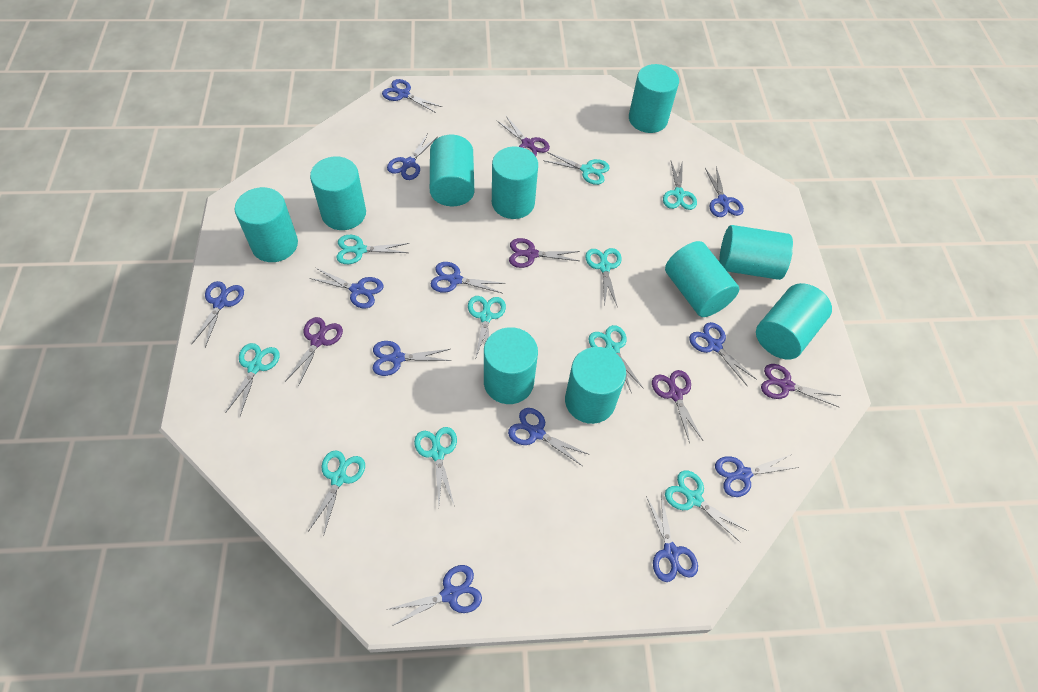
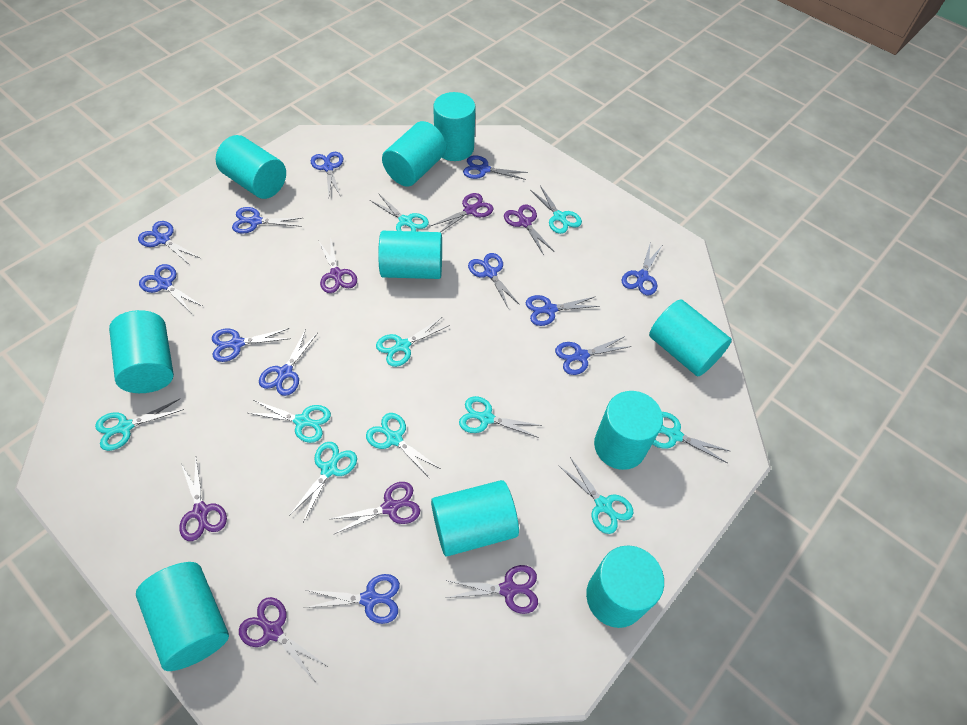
purple scissors: 5 -> 7

